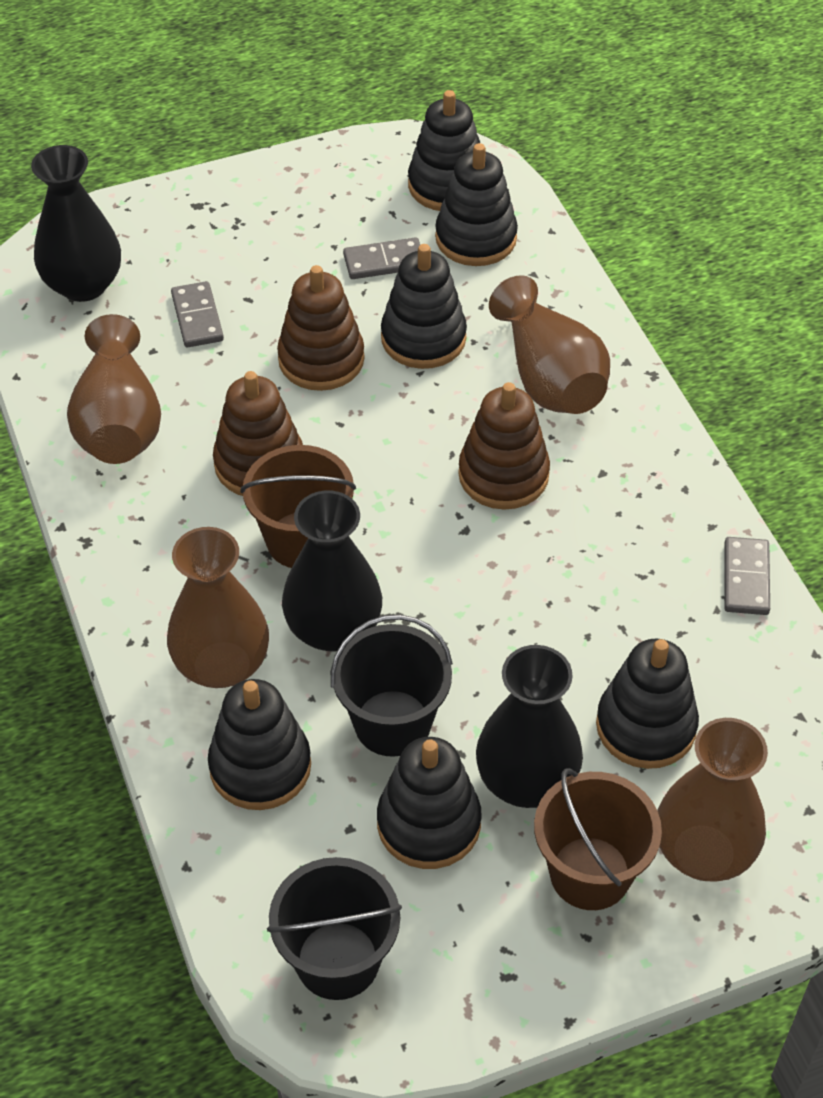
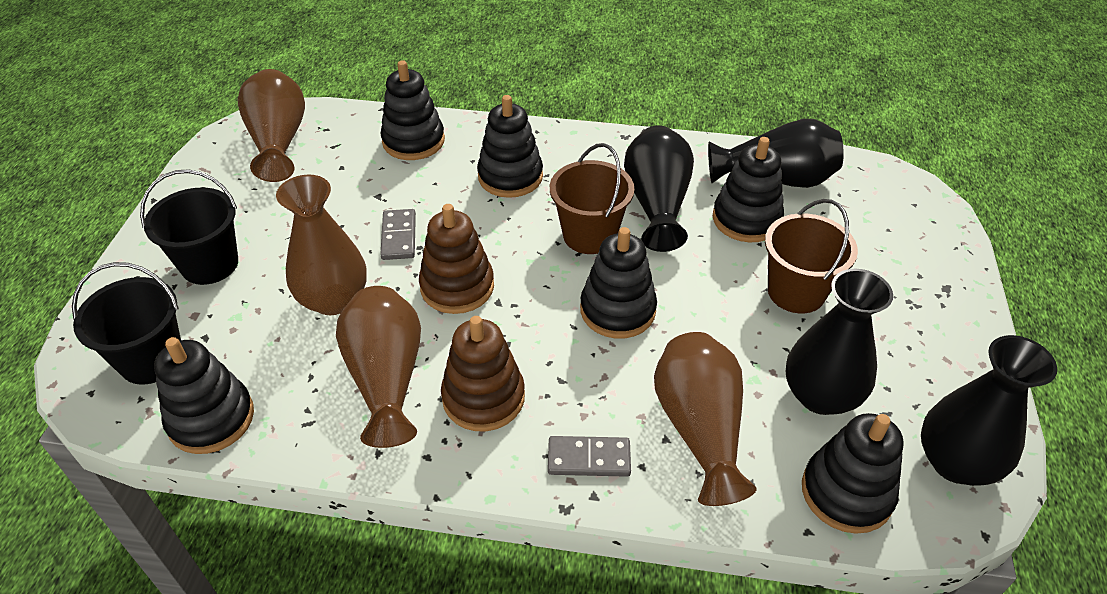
black vase: 3 -> 4
brown stacking toy: 3 -> 2
grey domino: 3 -> 2

